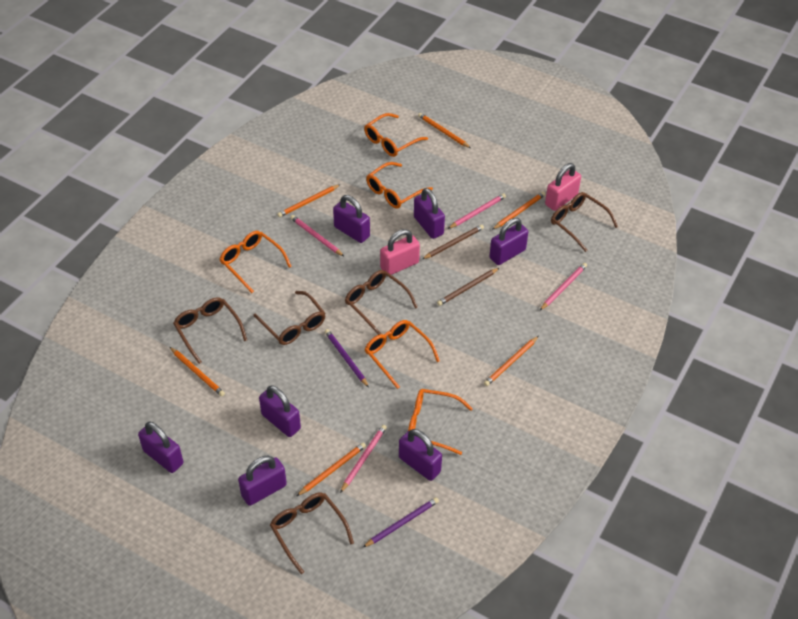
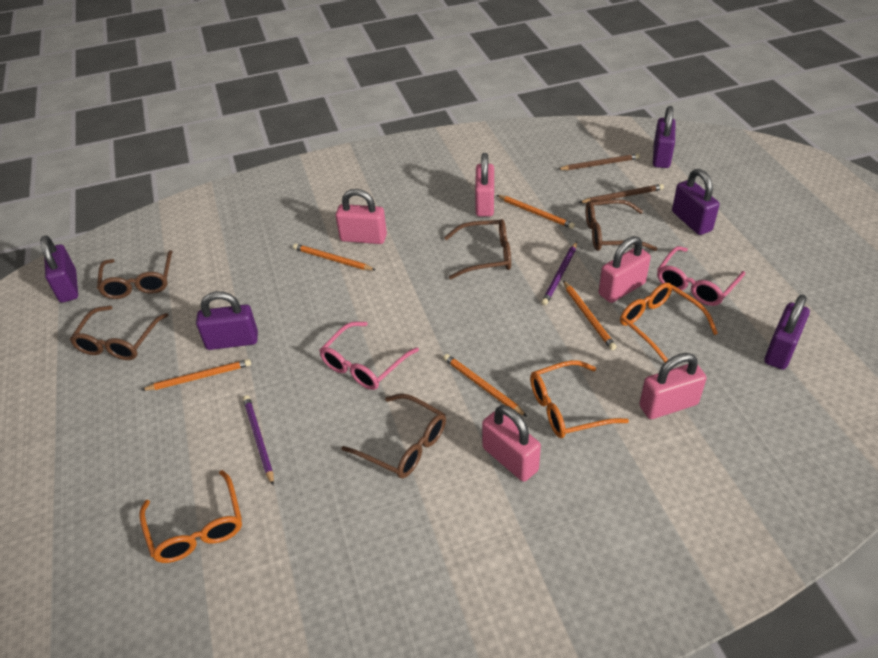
orange glasses: 5 -> 3
orange pencil: 6 -> 5
pink glasses: 0 -> 2
pink padlock: 2 -> 5
pink pencil: 4 -> 0
purple padlock: 7 -> 5

